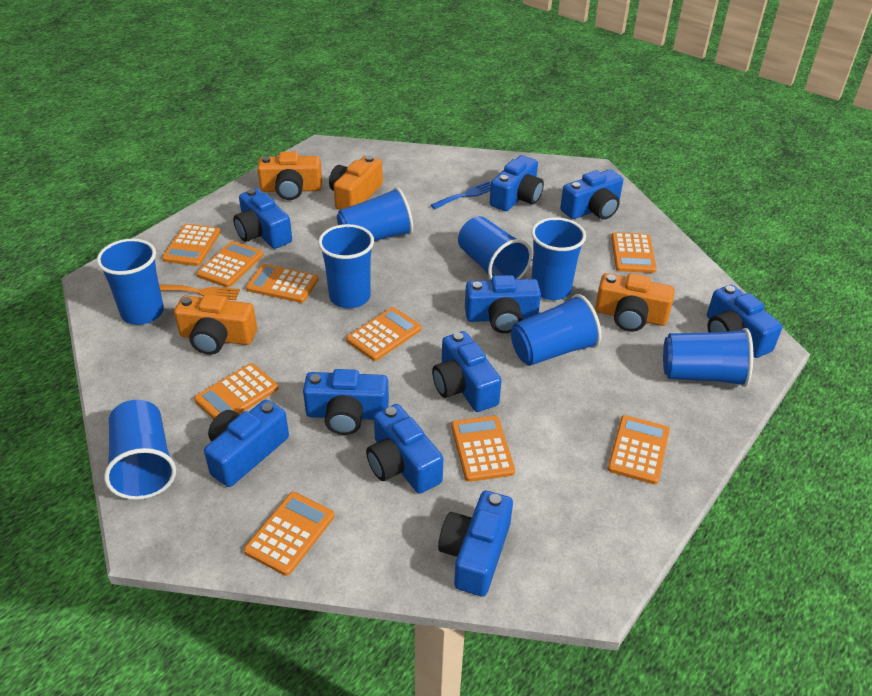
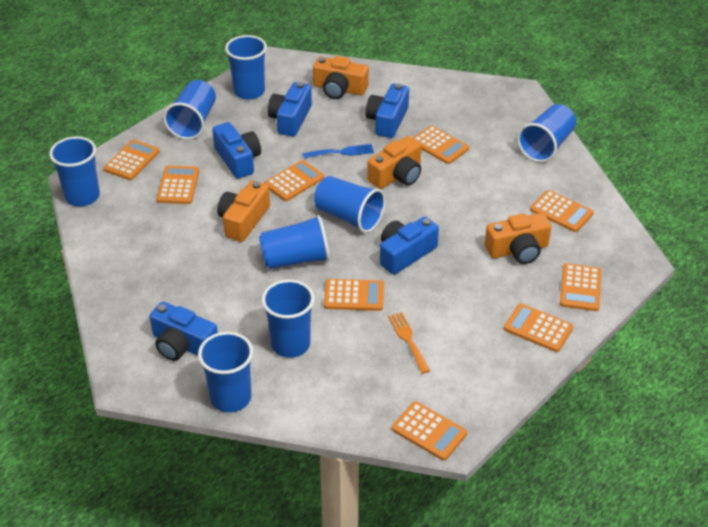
blue camera: 10 -> 5

